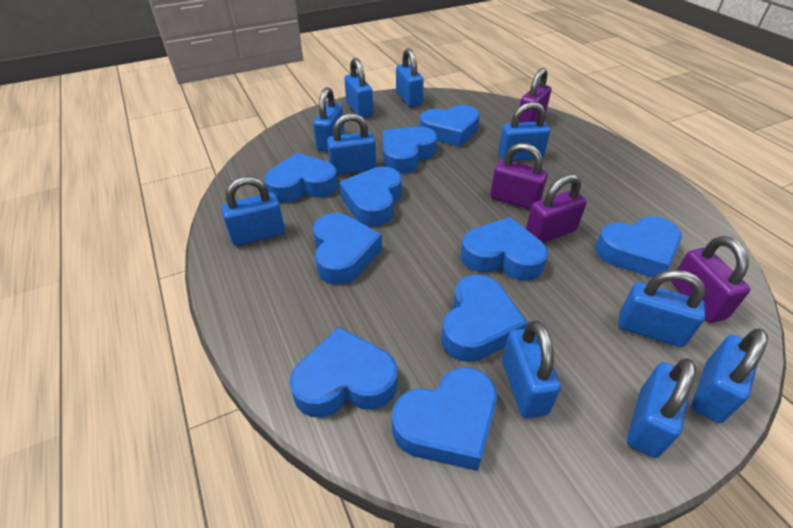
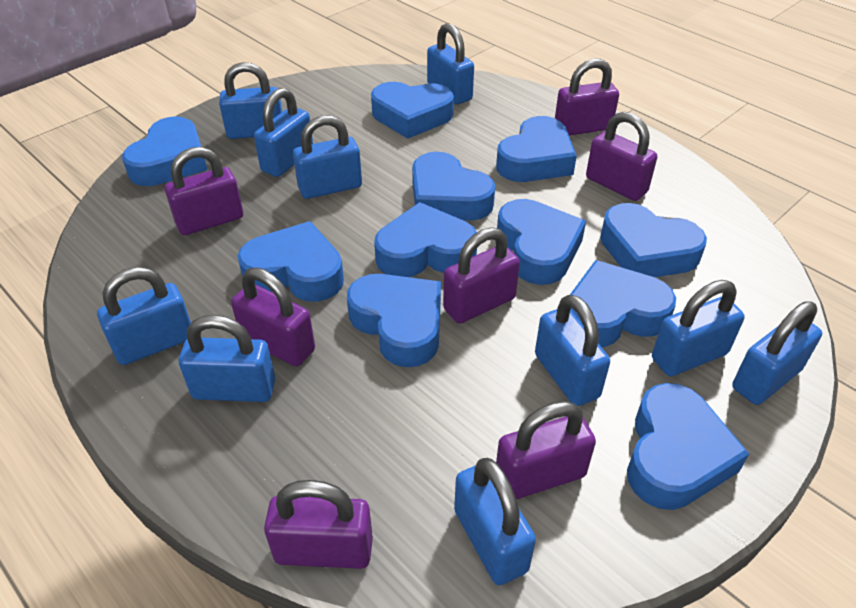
blue heart: 10 -> 11
purple padlock: 4 -> 7

